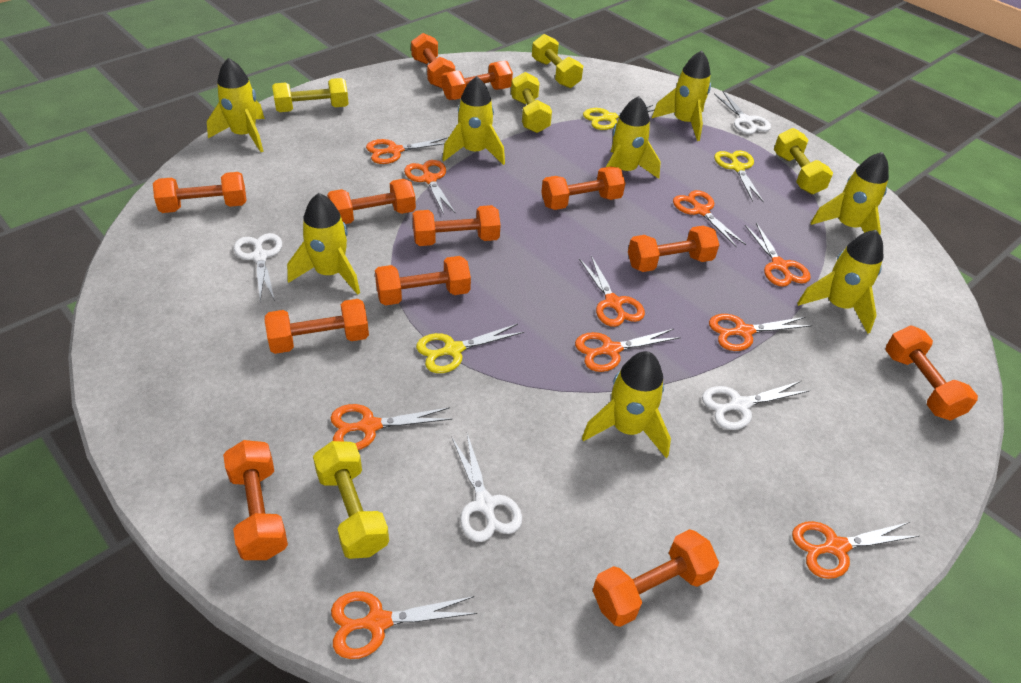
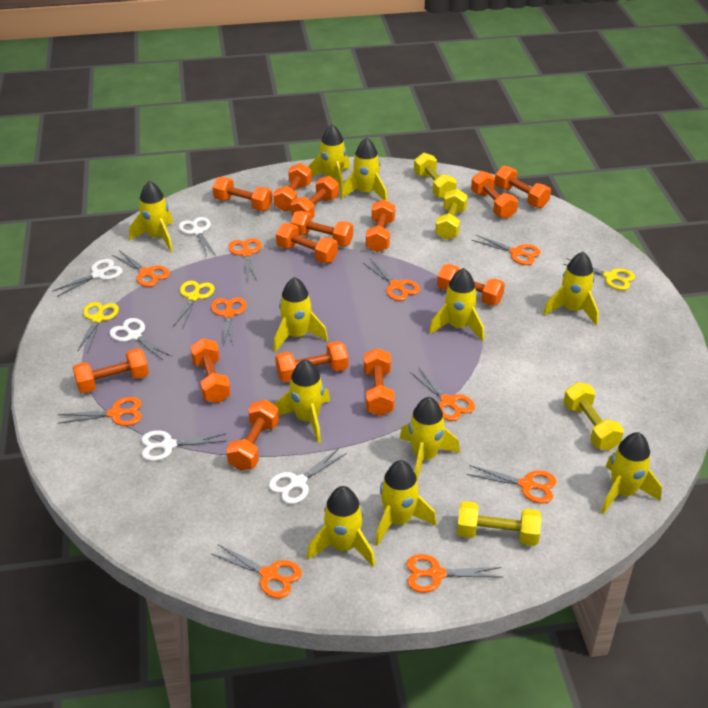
orange dumbbell: 12 -> 14
white scissors: 4 -> 5
yellow dumbbell: 5 -> 4
yellow rocket: 8 -> 11

